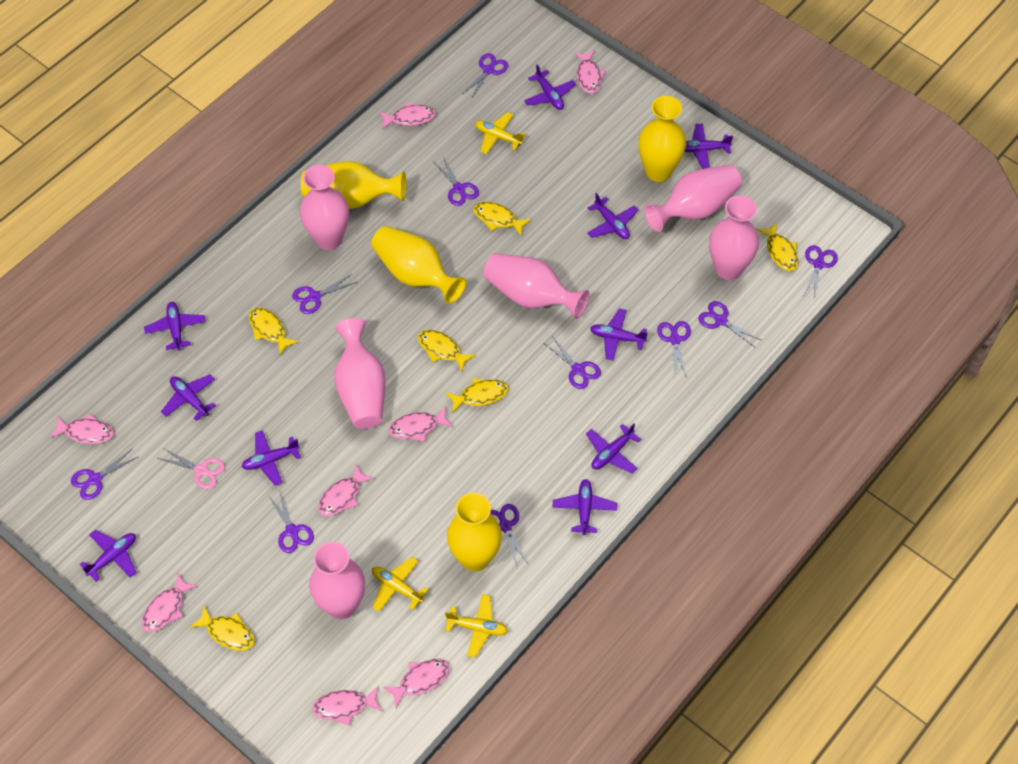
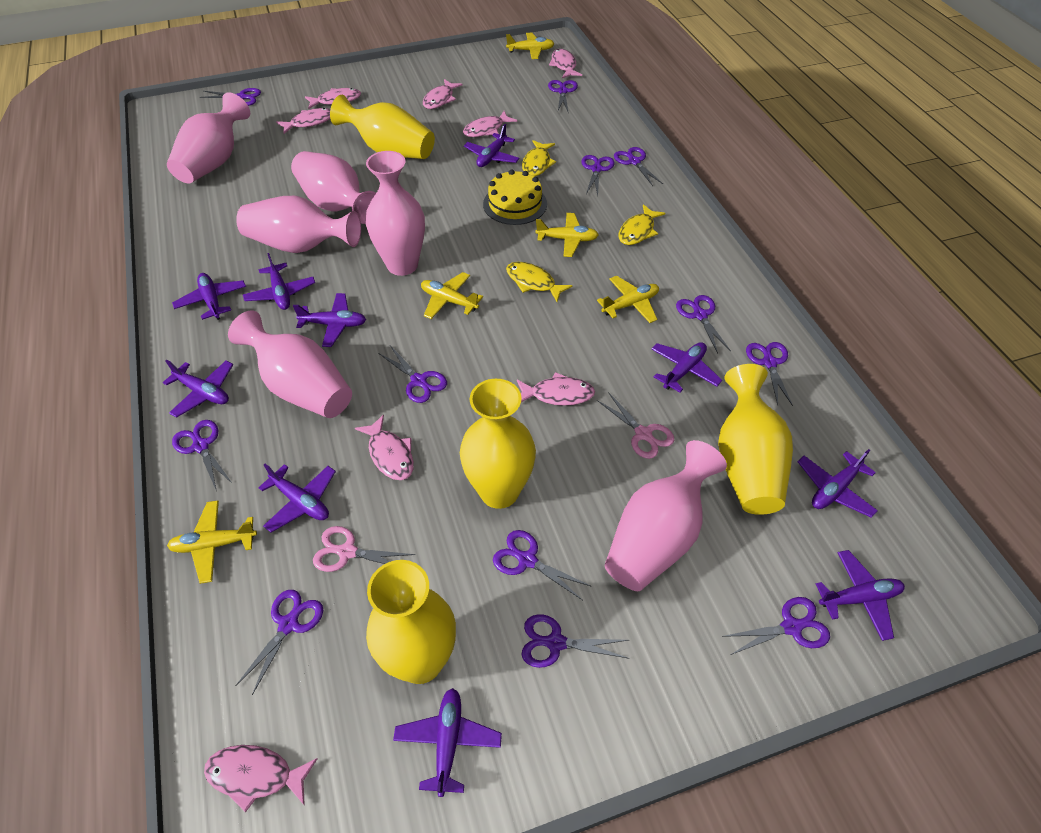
pink scissors: 1 -> 2
purple scissors: 10 -> 12
yellow cake: 0 -> 1
yellow fish: 6 -> 3
yellow plane: 3 -> 5

